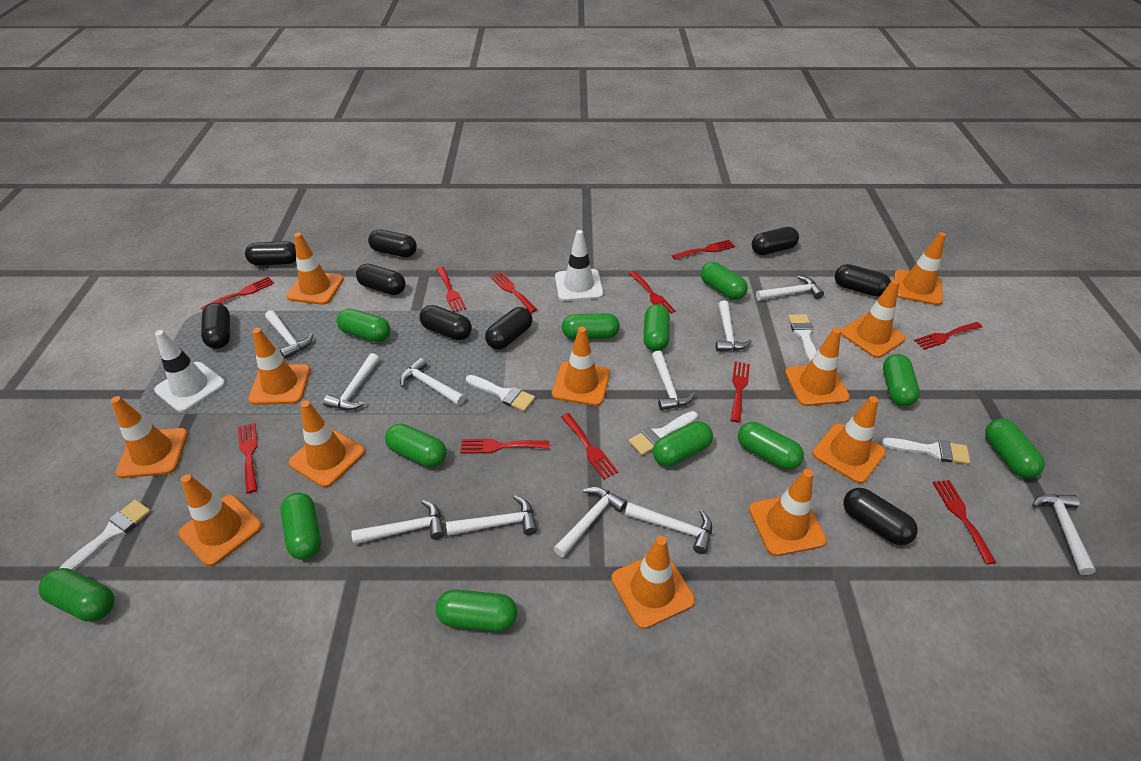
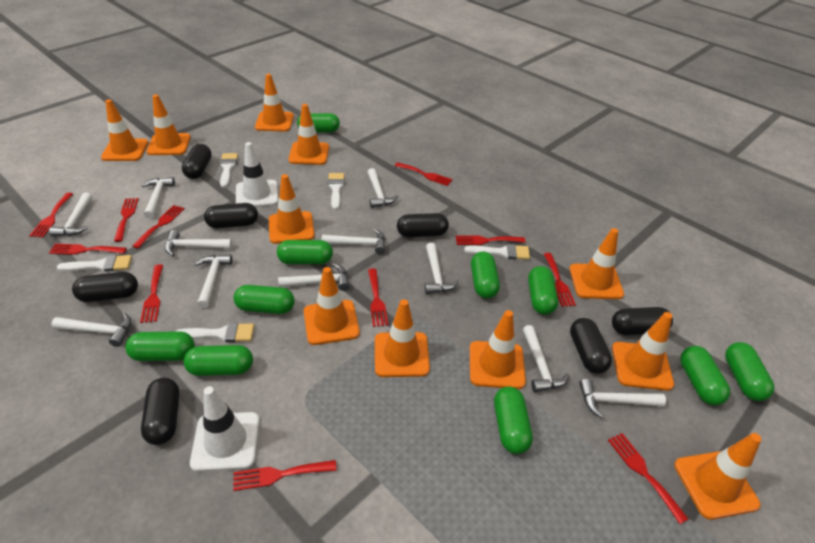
black capsule: 9 -> 7
green capsule: 12 -> 10
orange traffic cone: 12 -> 11

